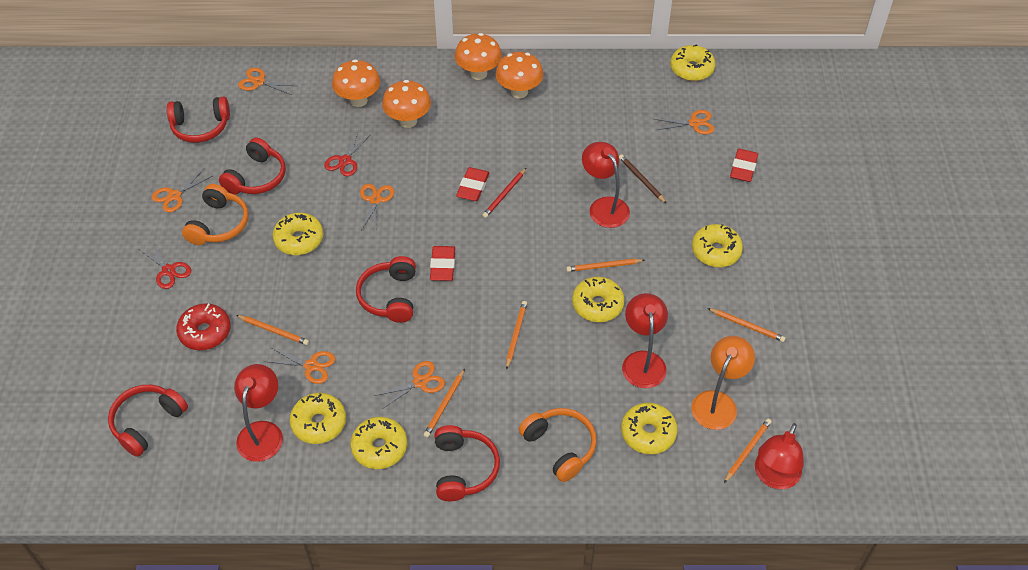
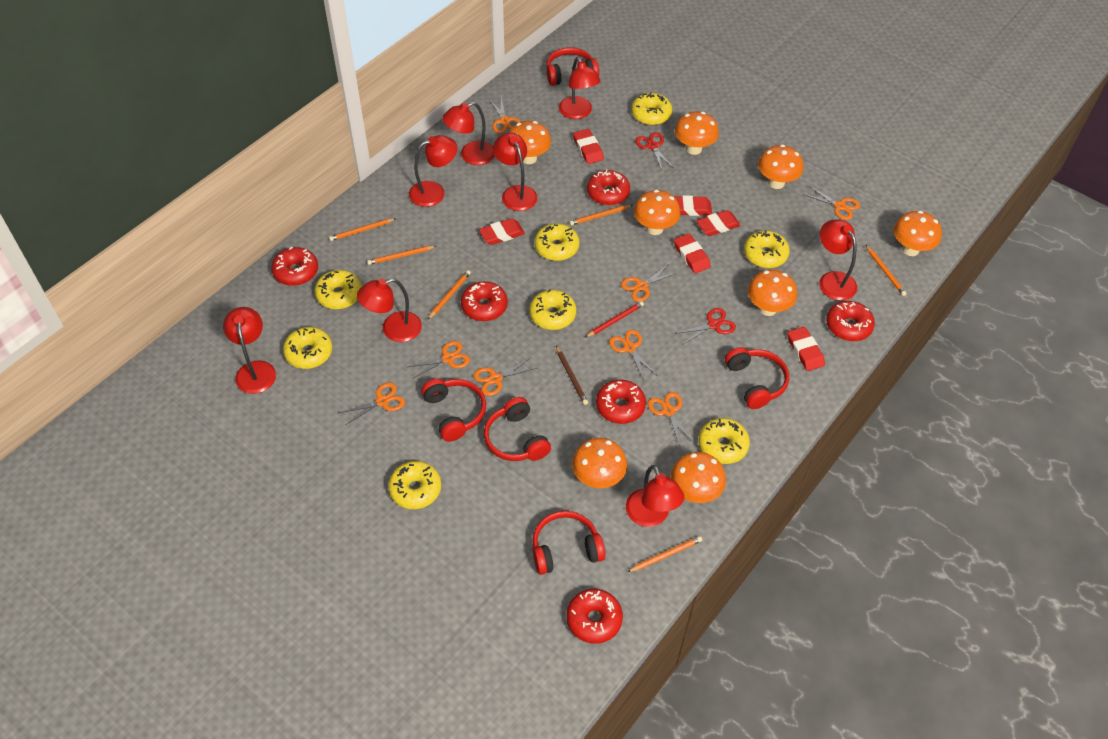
orange headphones: 2 -> 0
orange lamp: 1 -> 0
orange mushroom: 4 -> 8
orange scissors: 6 -> 8
red donut: 1 -> 6
red eraser: 3 -> 6
red lamp: 4 -> 8
yellow donut: 7 -> 8

